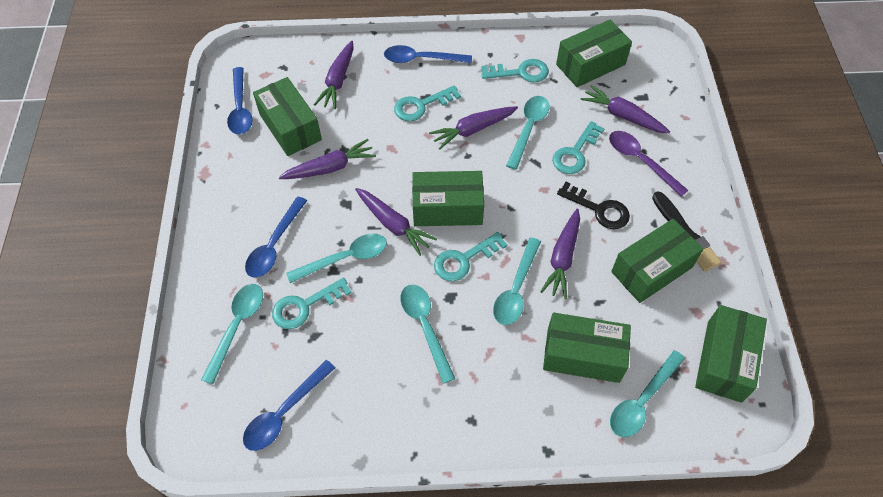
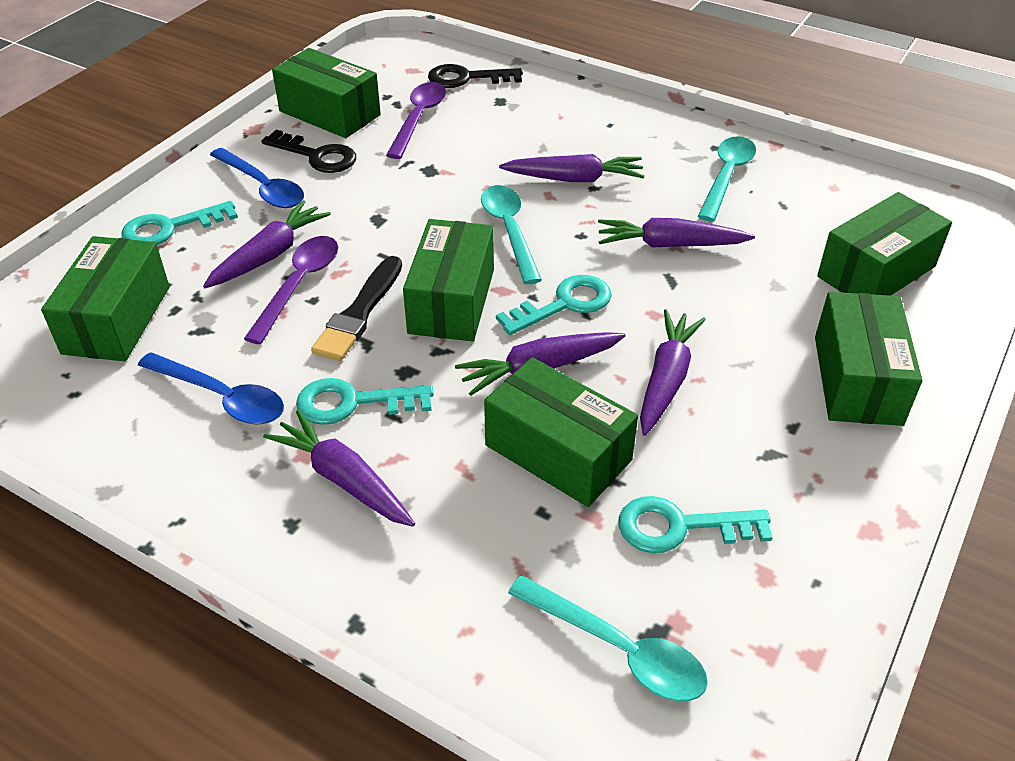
black key: 1 -> 2
blue spoon: 4 -> 2
purple spoon: 1 -> 2
turquoise key: 5 -> 4
turquoise spoon: 6 -> 3

